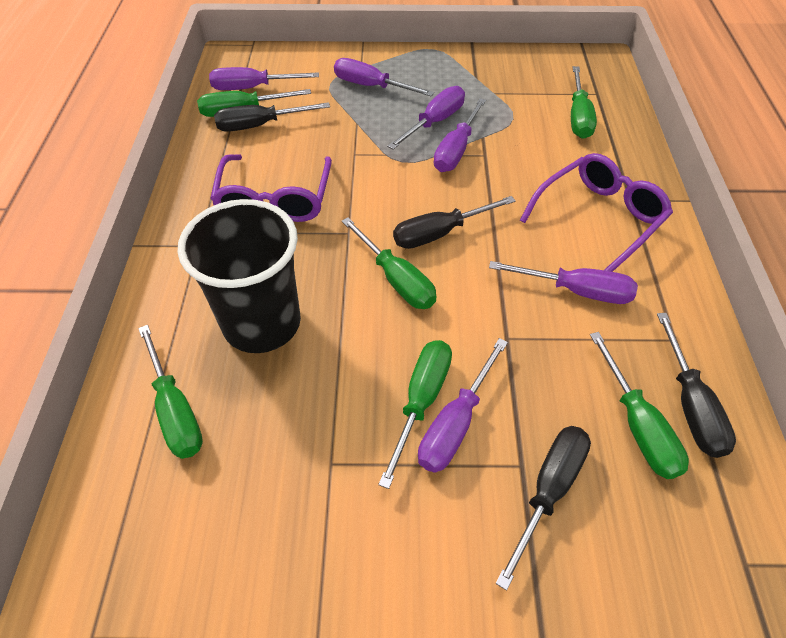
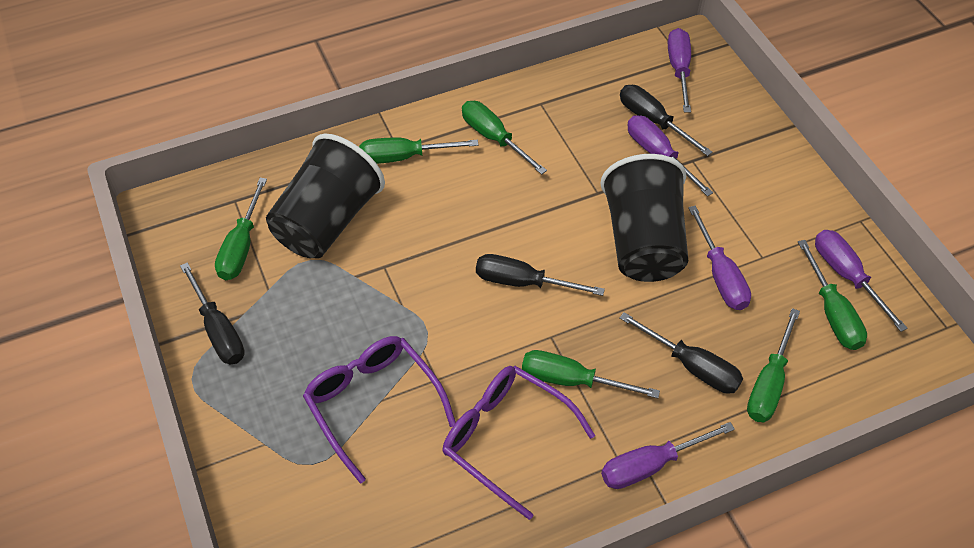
black cup: 1 -> 2
purple screwdriver: 6 -> 5

